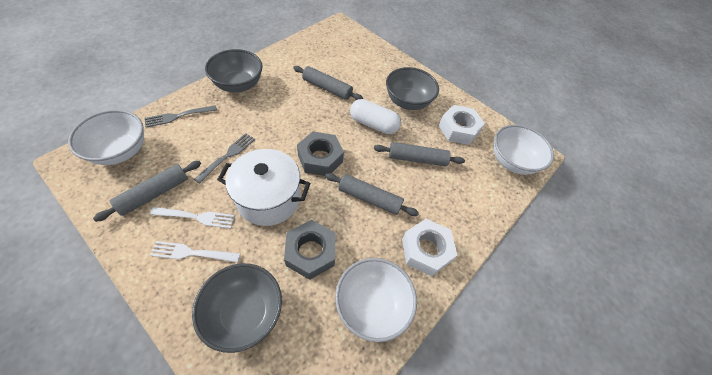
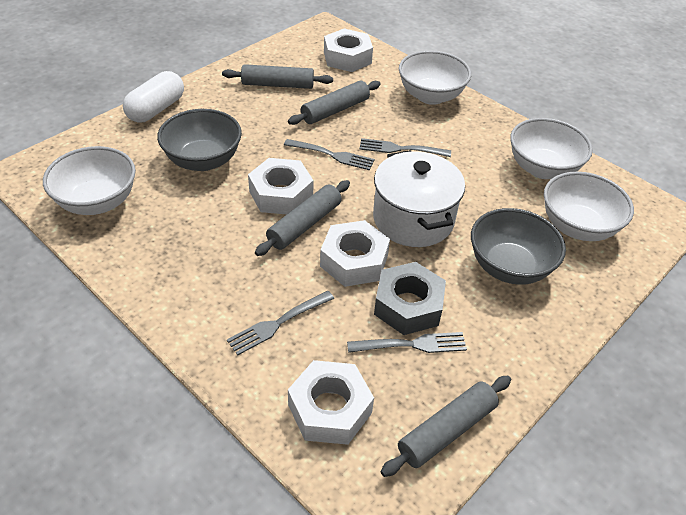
grey bowl: 3 -> 2
grey fork: 2 -> 4
grey nut: 2 -> 1
white bowl: 3 -> 4
white fork: 2 -> 0
white nut: 2 -> 4

